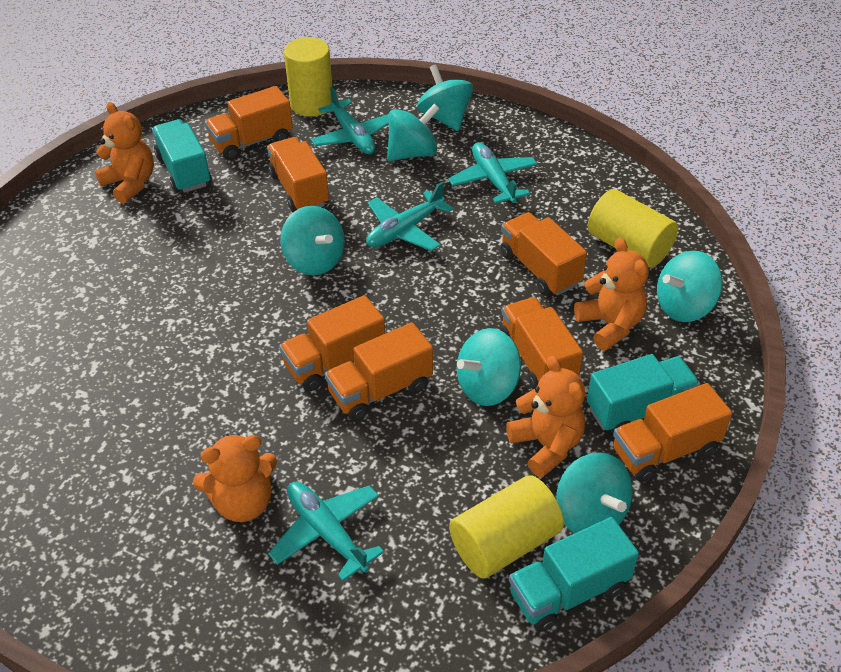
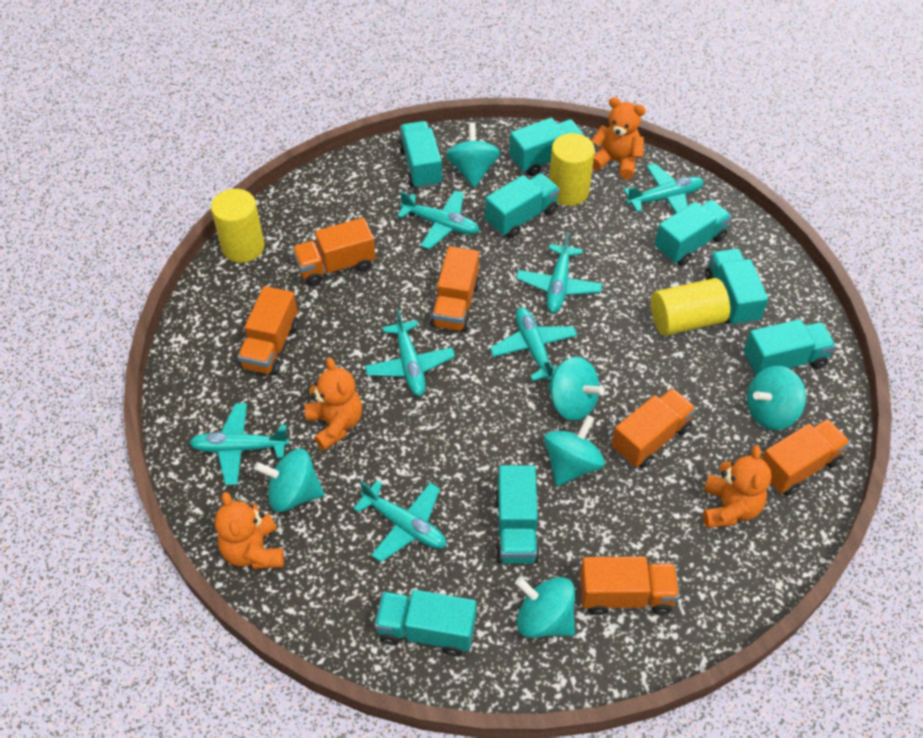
orange truck: 7 -> 6
turquoise plane: 4 -> 7
turquoise truck: 3 -> 8

